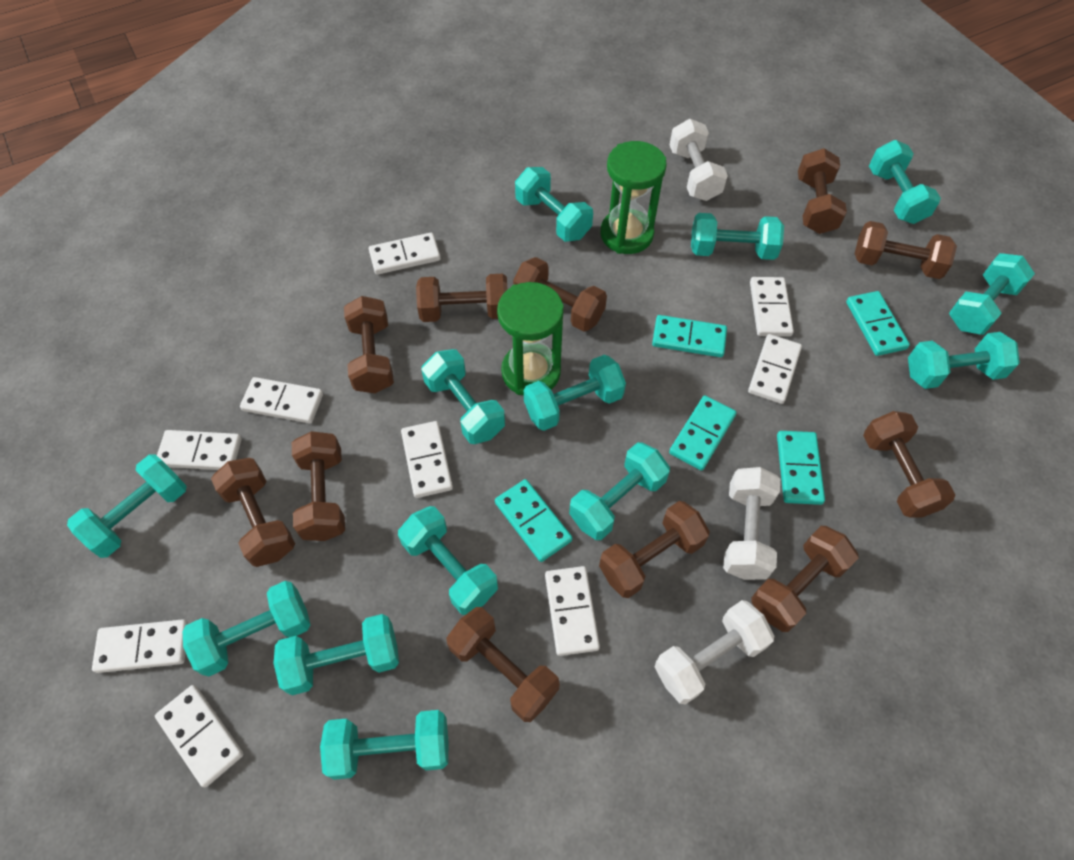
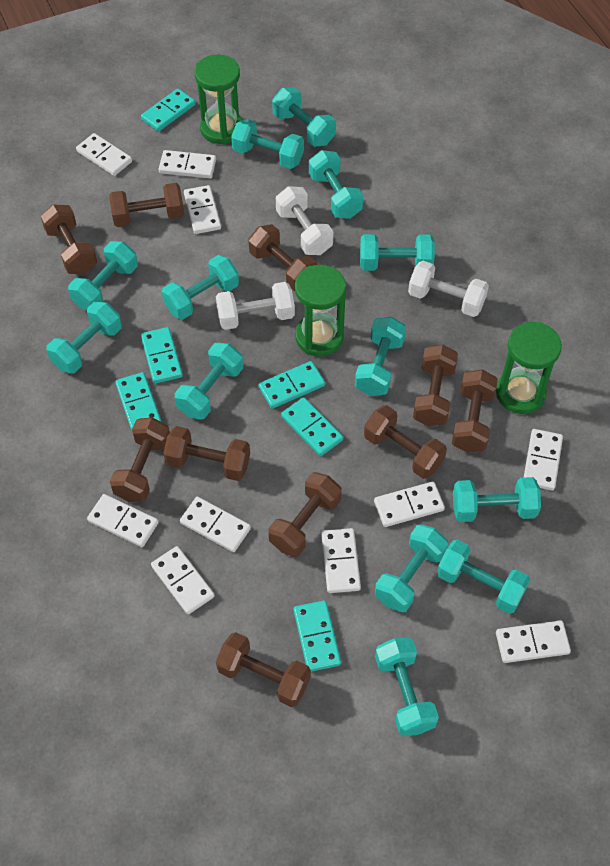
brown dumbbell: 11 -> 10
green hourglass: 2 -> 3
turquoise domino: 5 -> 6
white domino: 9 -> 10

